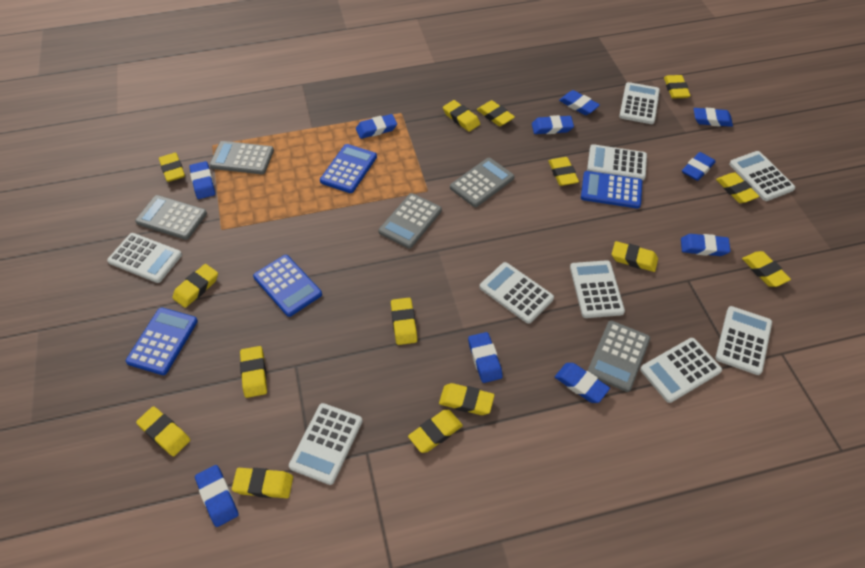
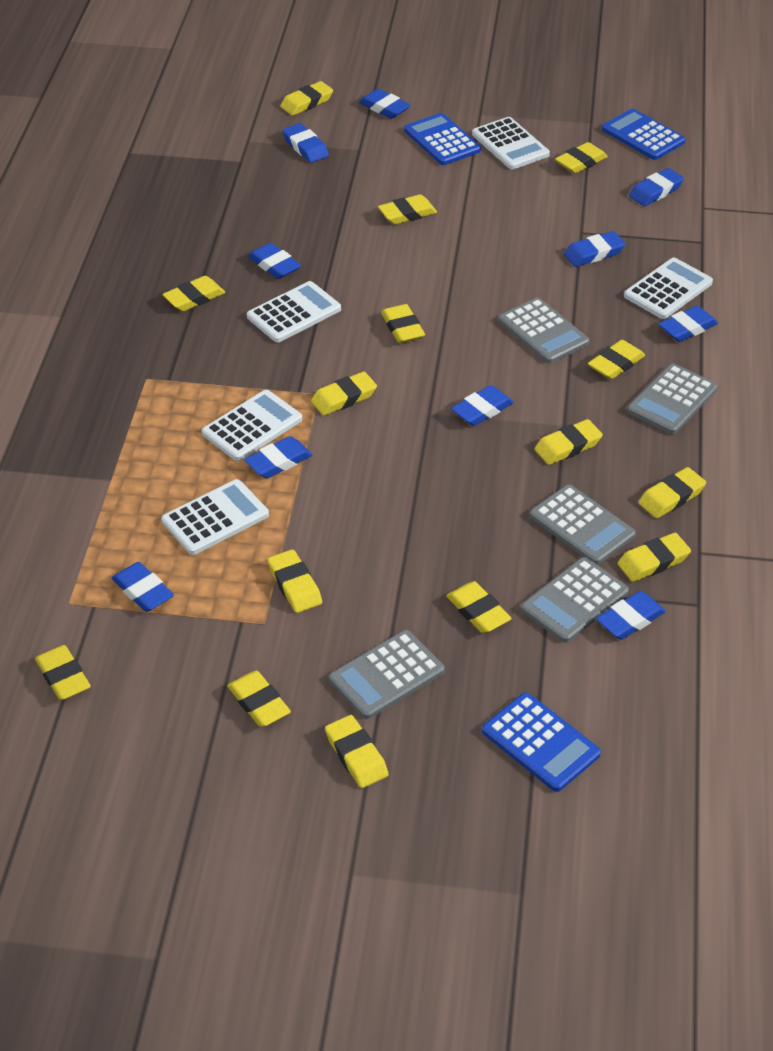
blue calculator: 4 -> 3
white calculator: 9 -> 5

